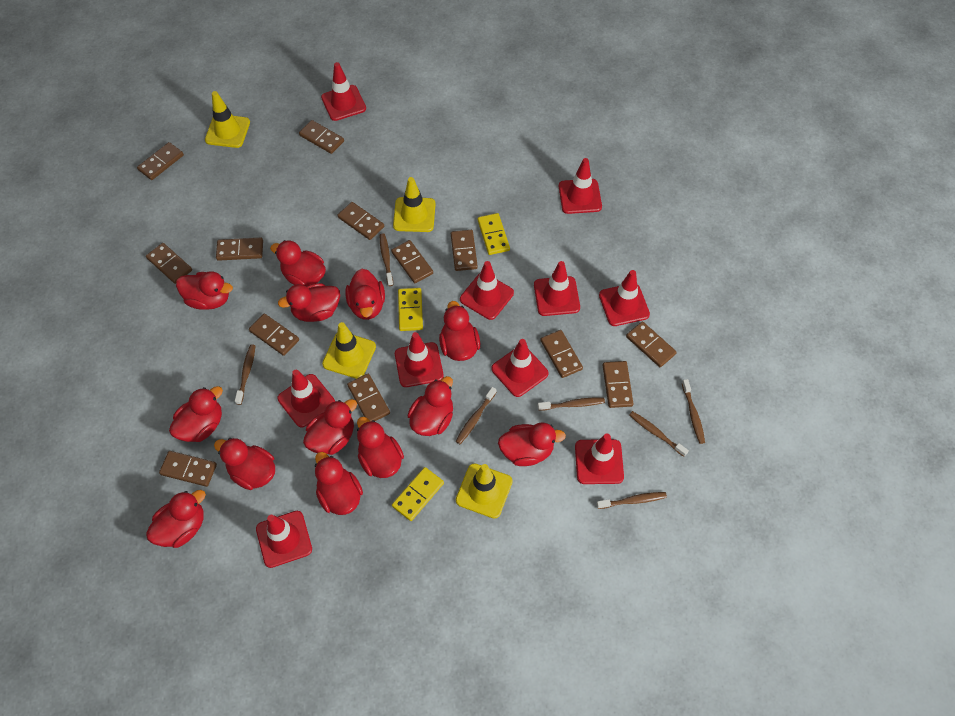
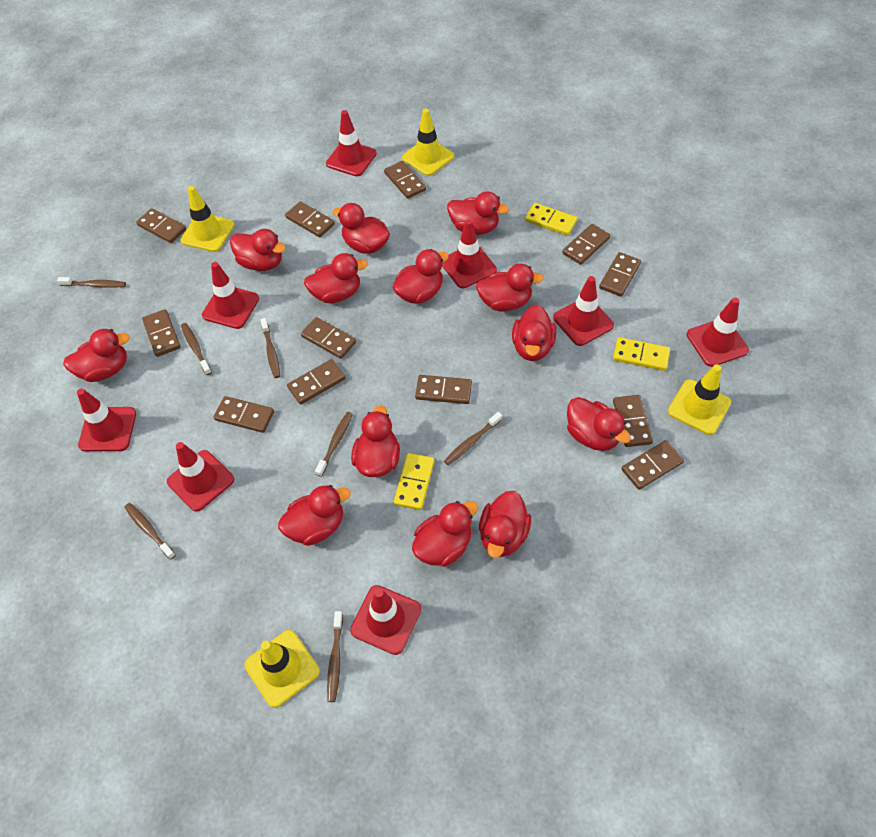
brown domino: 13 -> 12
red traffic cone: 10 -> 8

